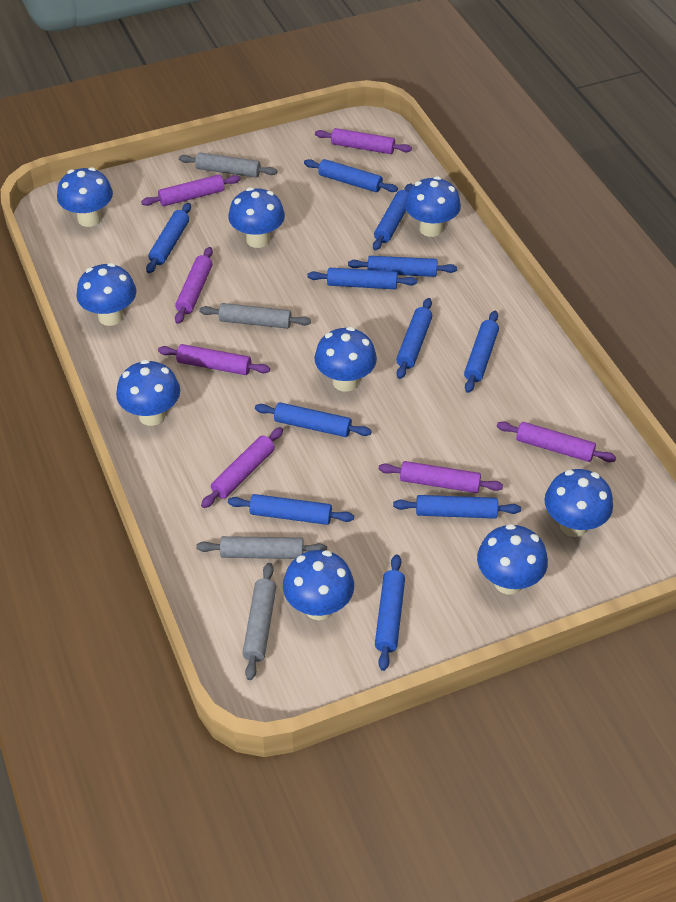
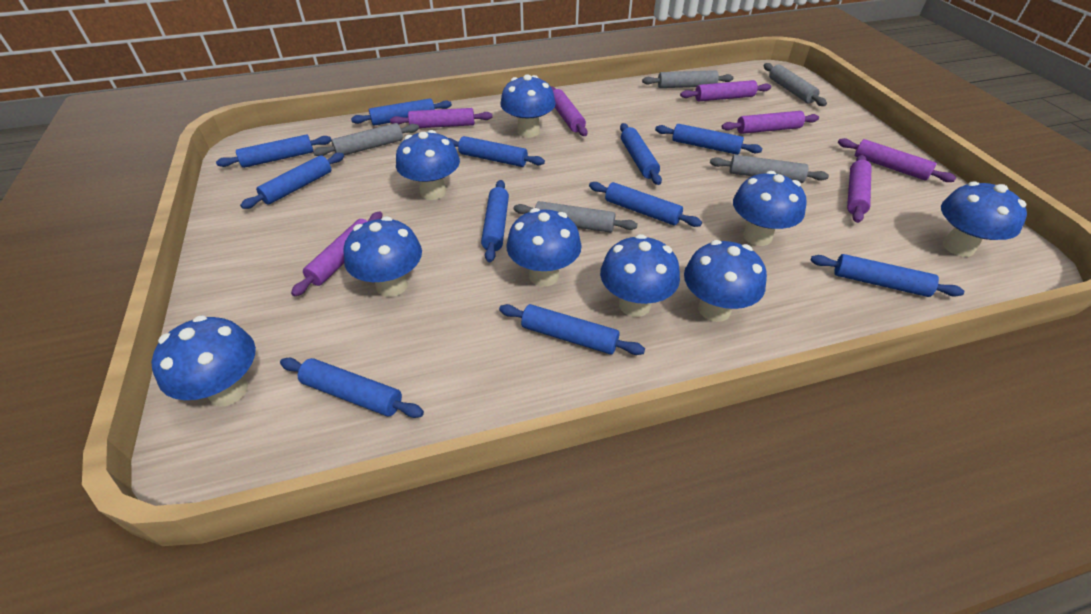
grey rolling pin: 4 -> 5

